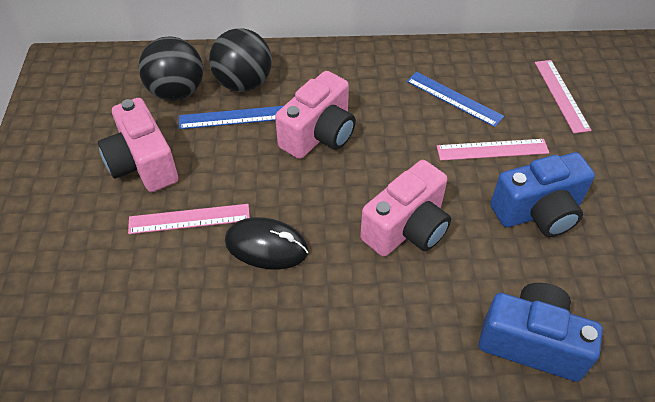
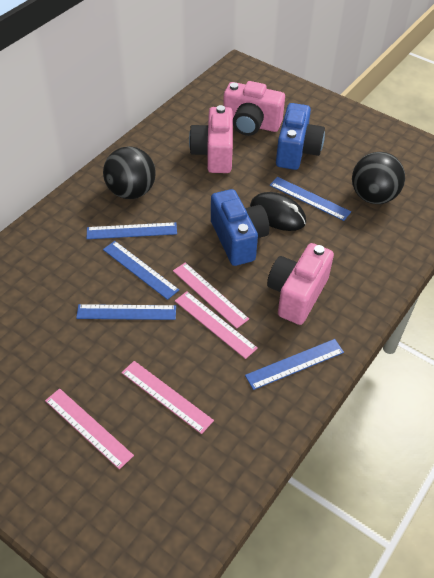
blue ruler: 2 -> 5
pink ruler: 3 -> 4

